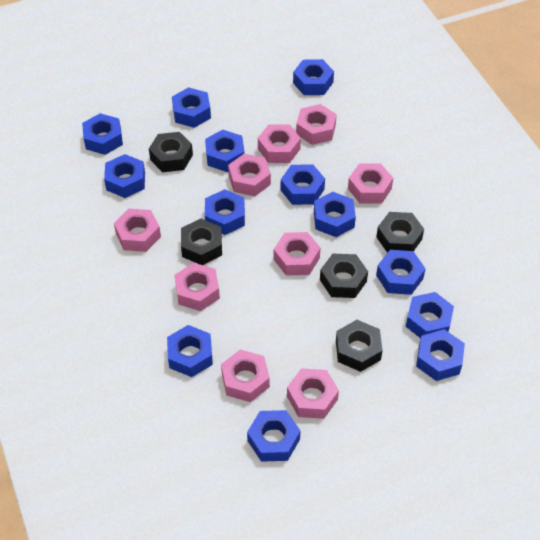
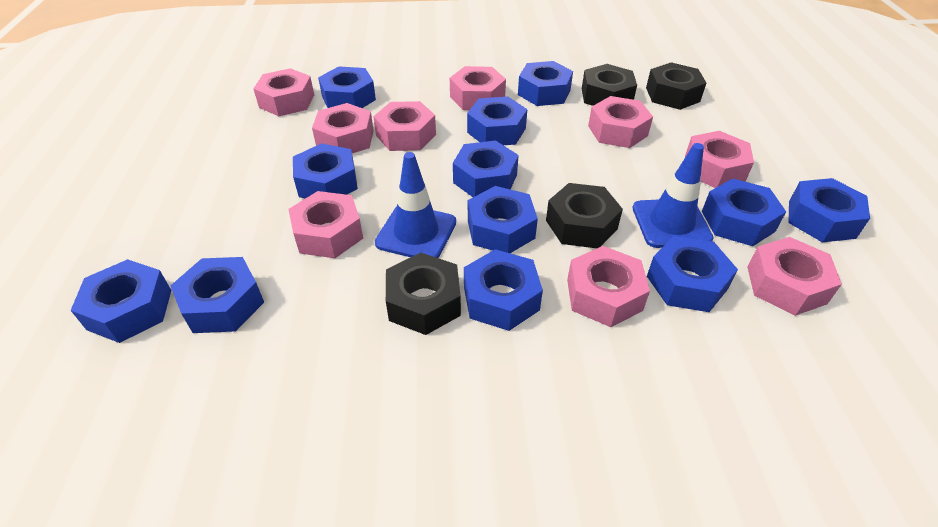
black nut: 5 -> 4
blue nut: 13 -> 12
blue traffic cone: 0 -> 2

